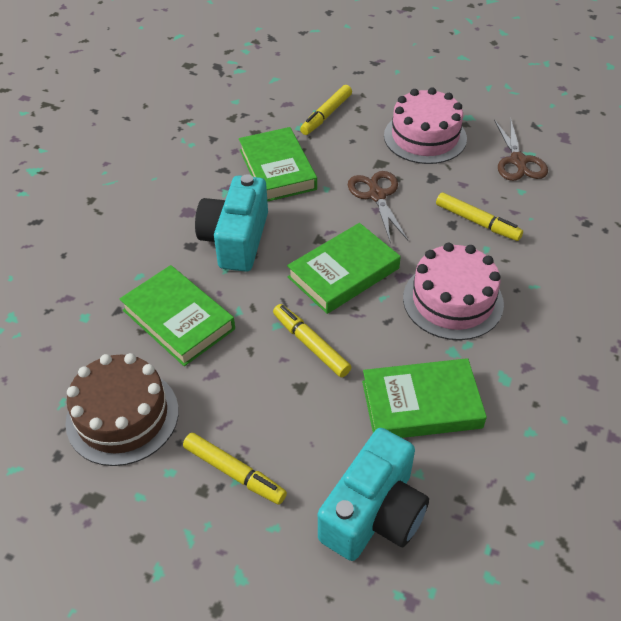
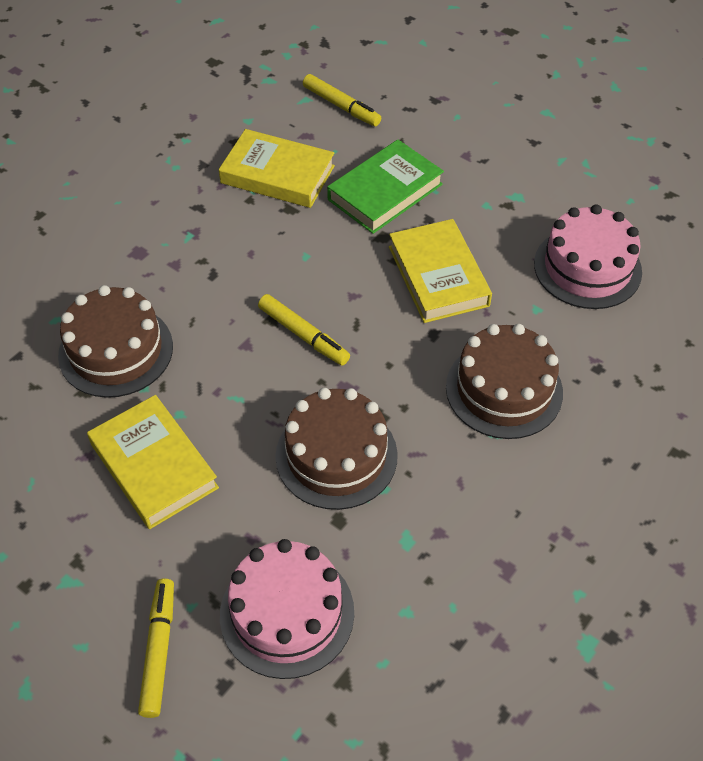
brown cake: 1 -> 3
brown scissors: 2 -> 0
green book: 4 -> 1
turquoise camera: 2 -> 0
yellow book: 0 -> 3
yellow marker: 4 -> 3

